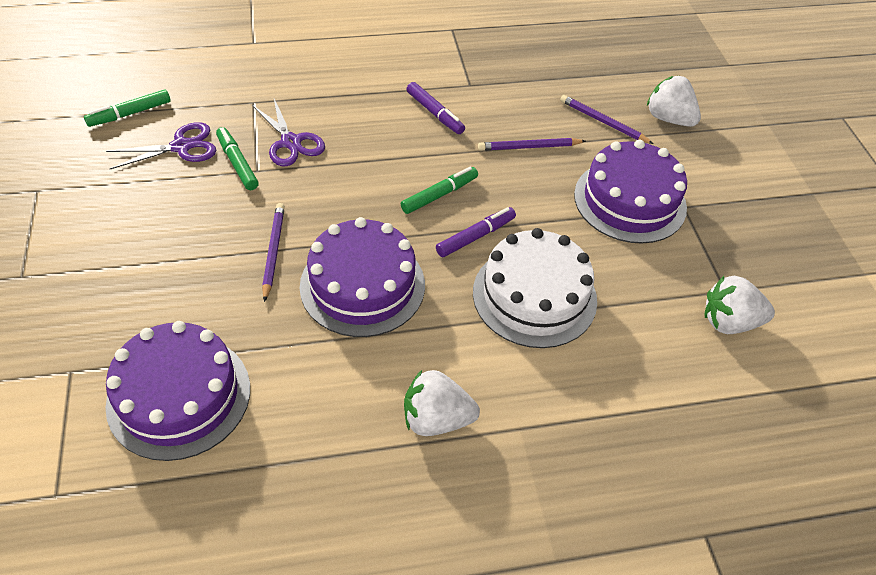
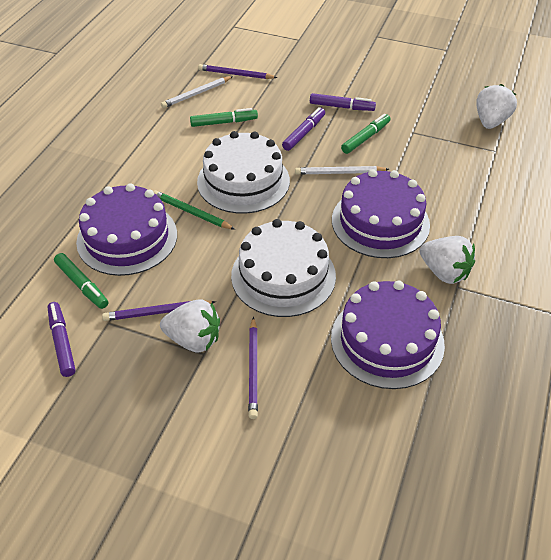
green pencil: 0 -> 1
purple marker: 2 -> 3
purple scissors: 2 -> 0
white cake: 1 -> 2
white pencil: 0 -> 2

